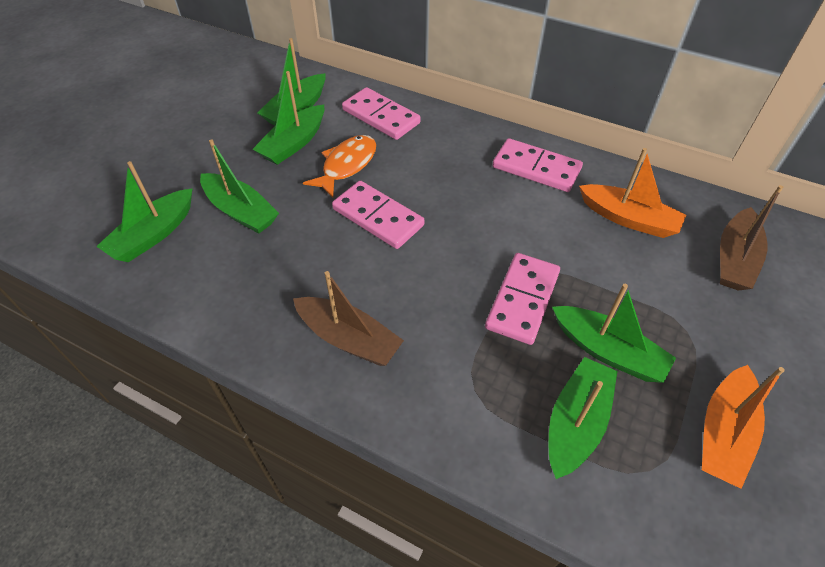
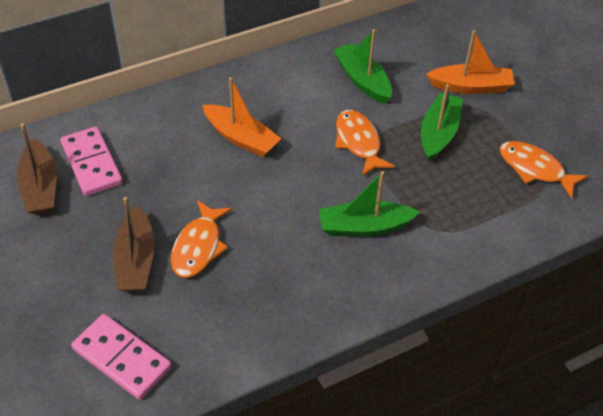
green boat: 6 -> 3
orange fish: 1 -> 3
pink domino: 4 -> 2

